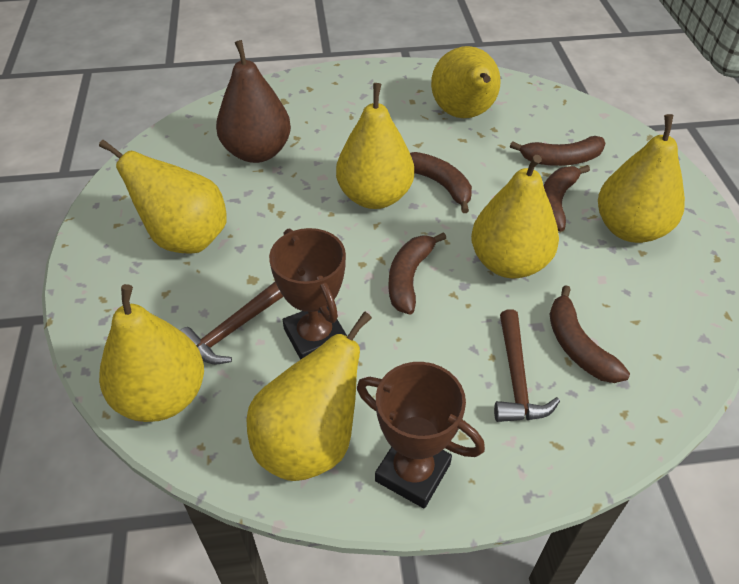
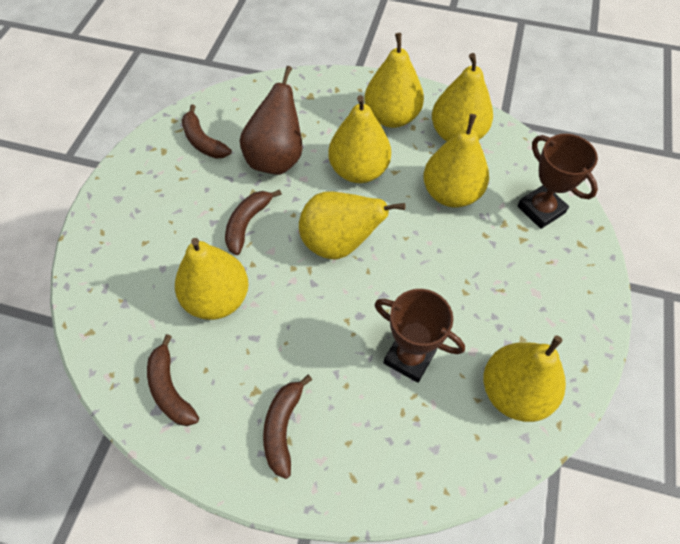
brown banana: 5 -> 4
brown hammer: 2 -> 0

